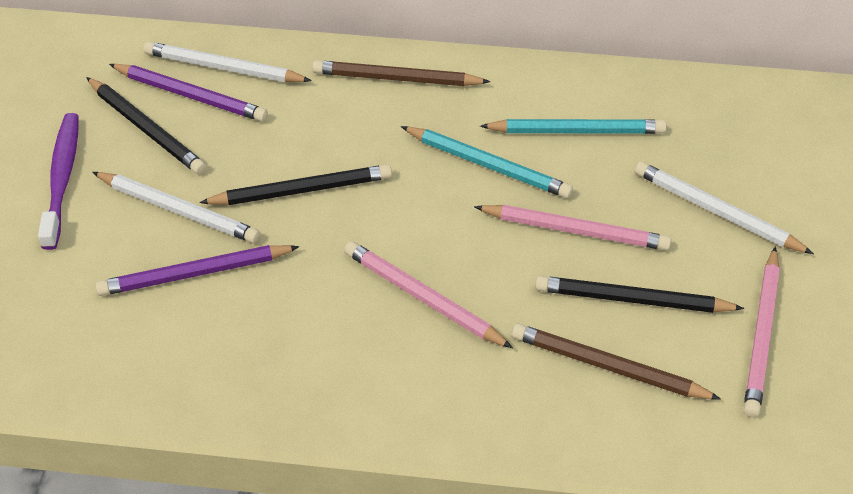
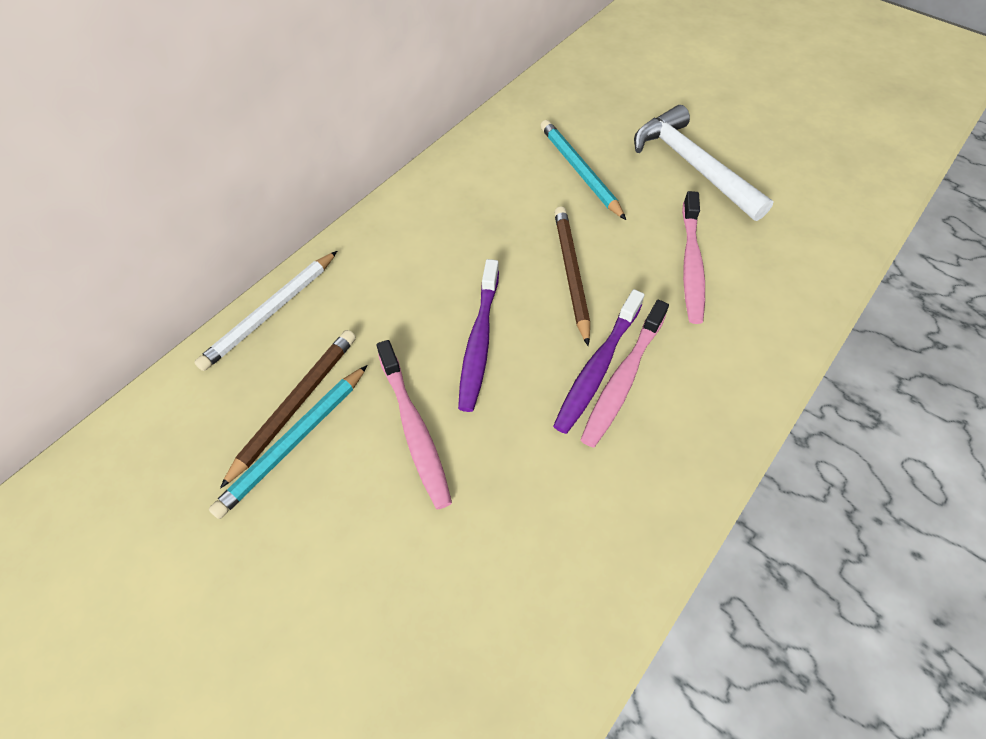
black pencil: 3 -> 0
pink pencil: 3 -> 0
pink toothbrush: 0 -> 3
purple pencil: 2 -> 0
purple toothbrush: 1 -> 2
white hammer: 0 -> 1
white pencil: 3 -> 1

